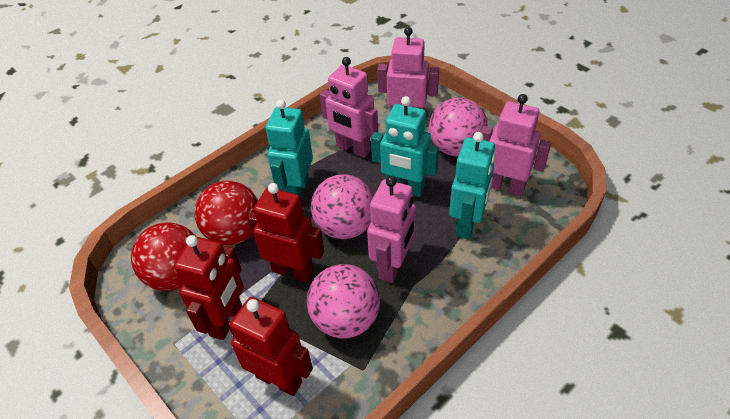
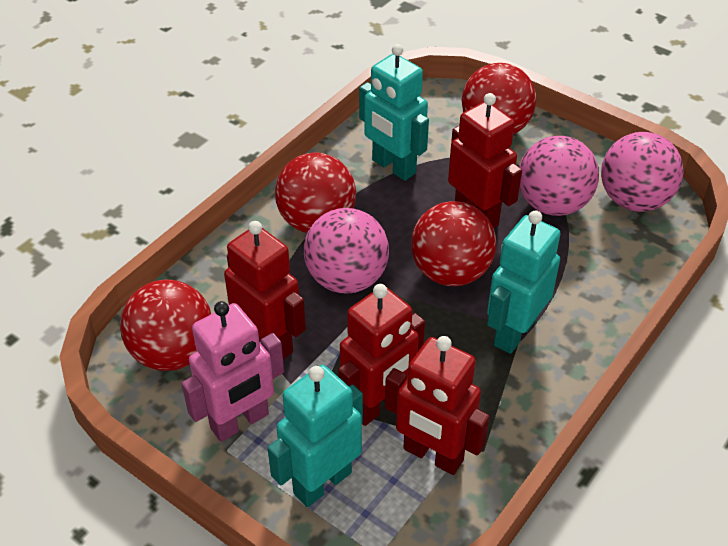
pink robot: 4 -> 1
red ball: 2 -> 4
red robot: 3 -> 4

